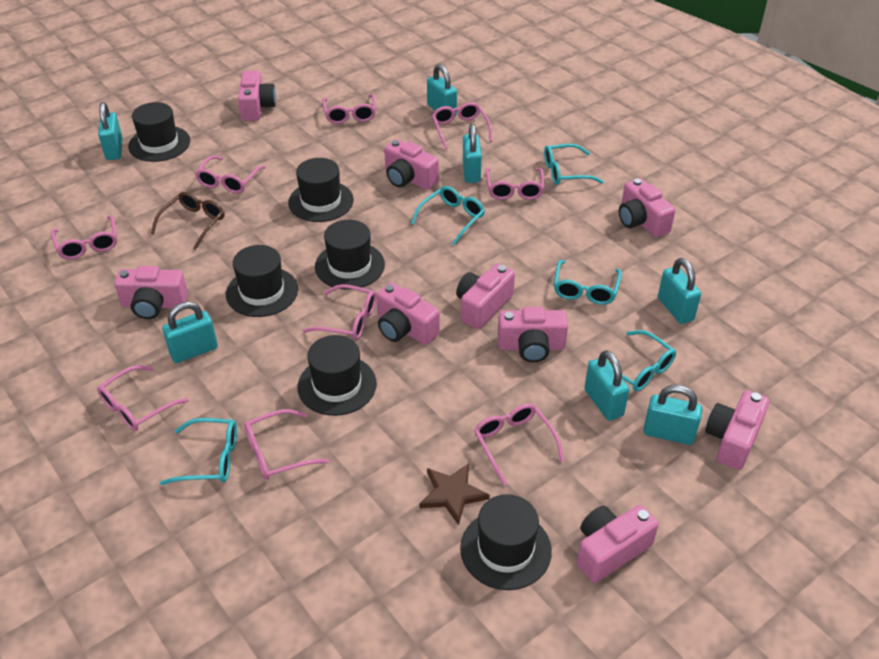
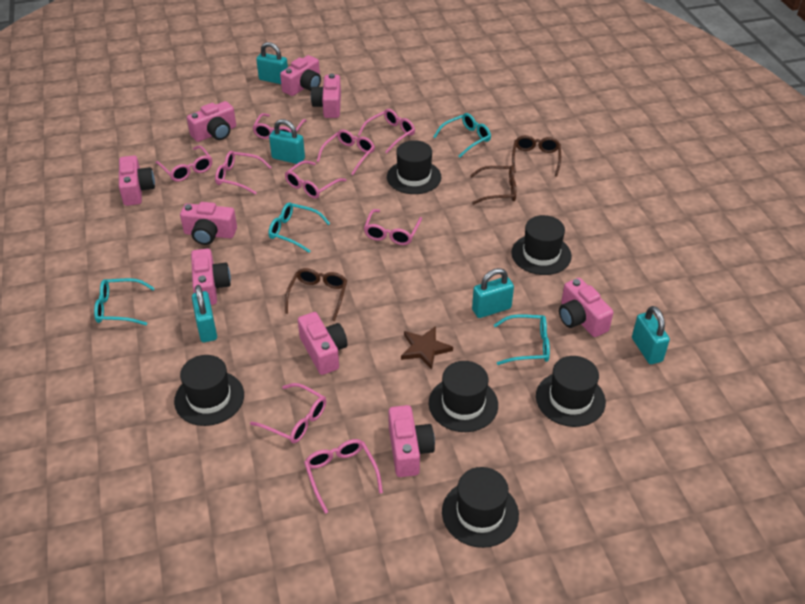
brown glasses: 1 -> 3
turquoise glasses: 5 -> 4
turquoise padlock: 7 -> 5

